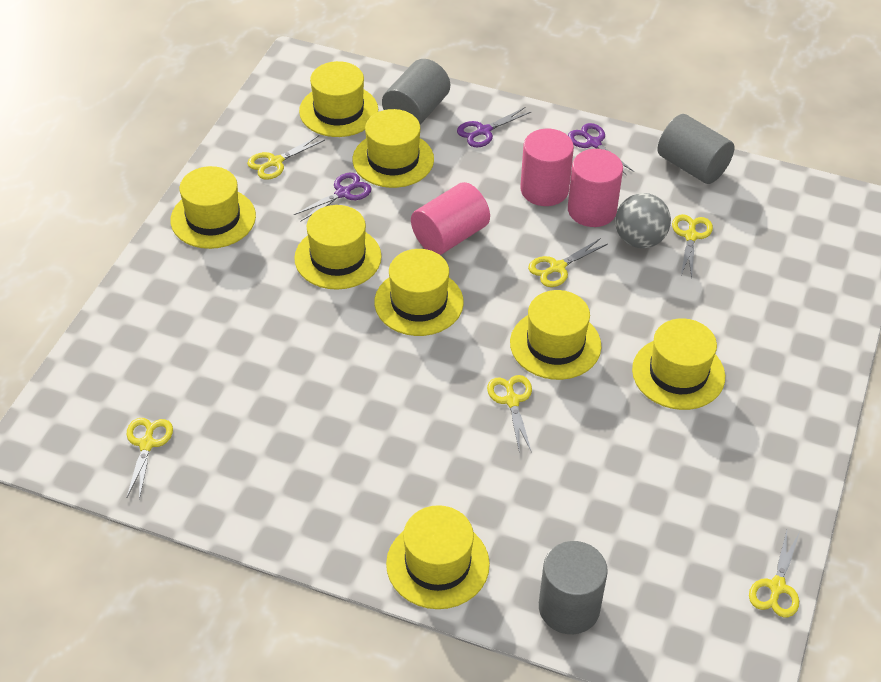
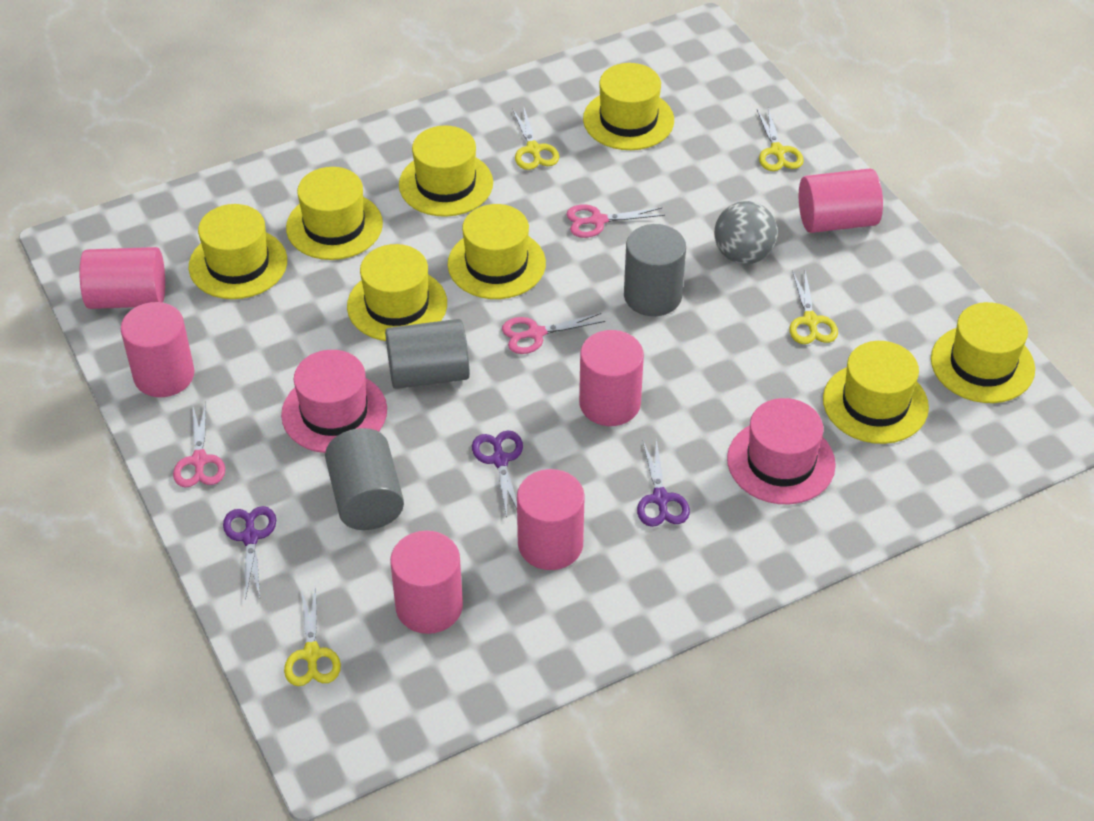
pink cylinder: 3 -> 6
pink hat: 0 -> 2
pink scissors: 0 -> 3
yellow scissors: 6 -> 4

